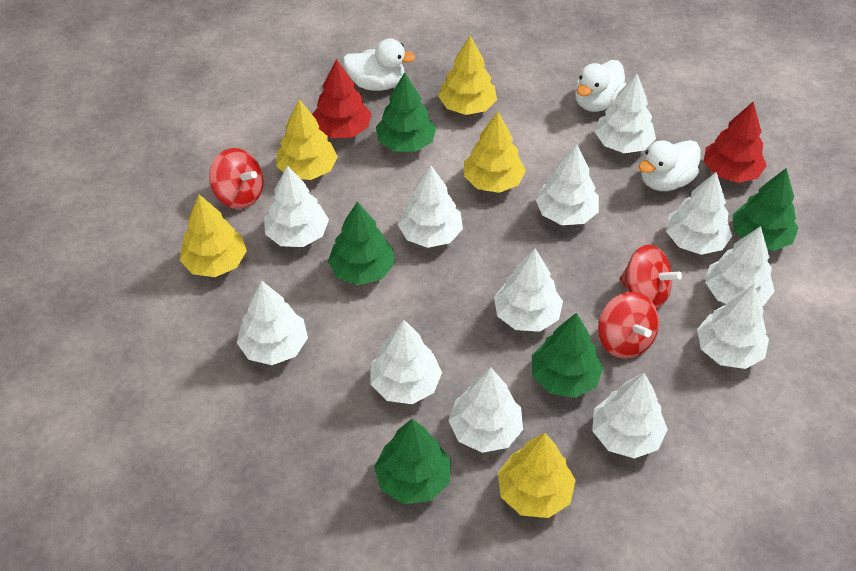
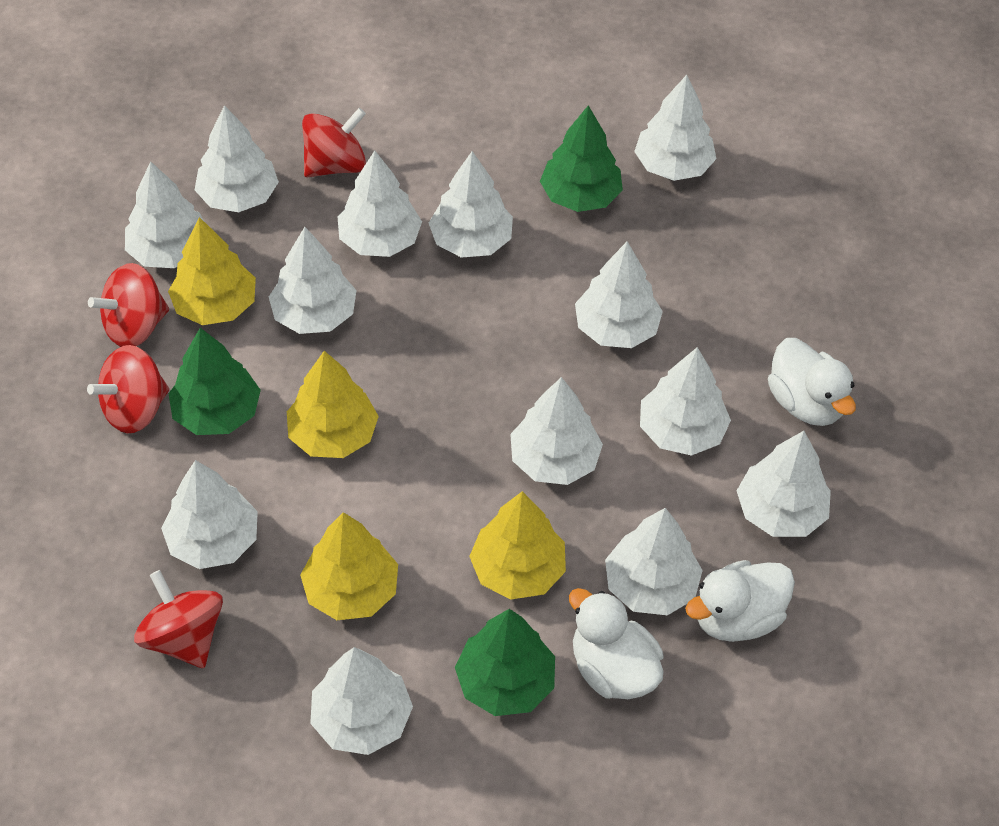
green tree: 5 -> 3
red spinning top: 3 -> 4
red tree: 2 -> 0
white tree: 12 -> 13
yellow tree: 5 -> 4

